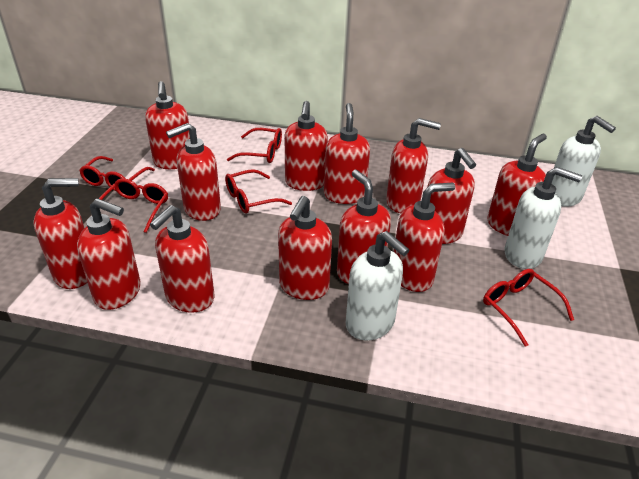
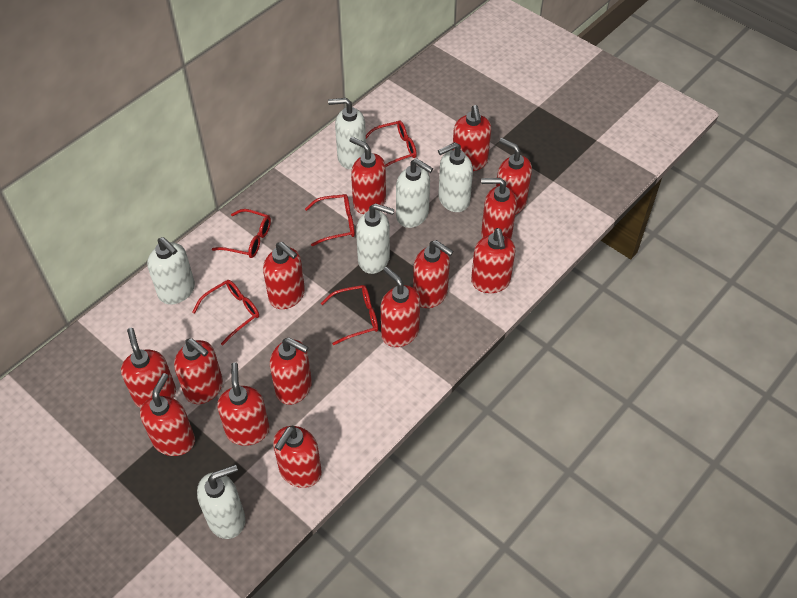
red soap dispenser: 13 -> 14
white soap dispenser: 3 -> 6

